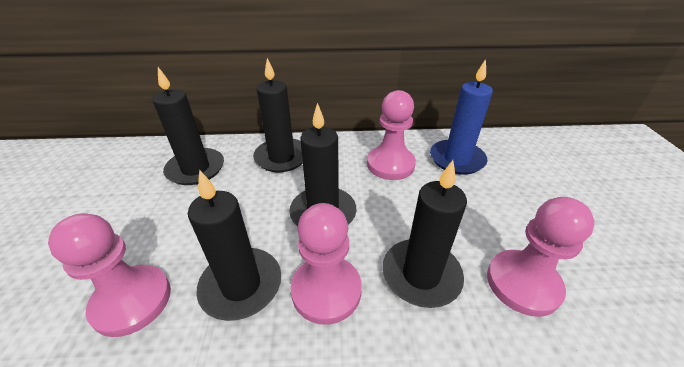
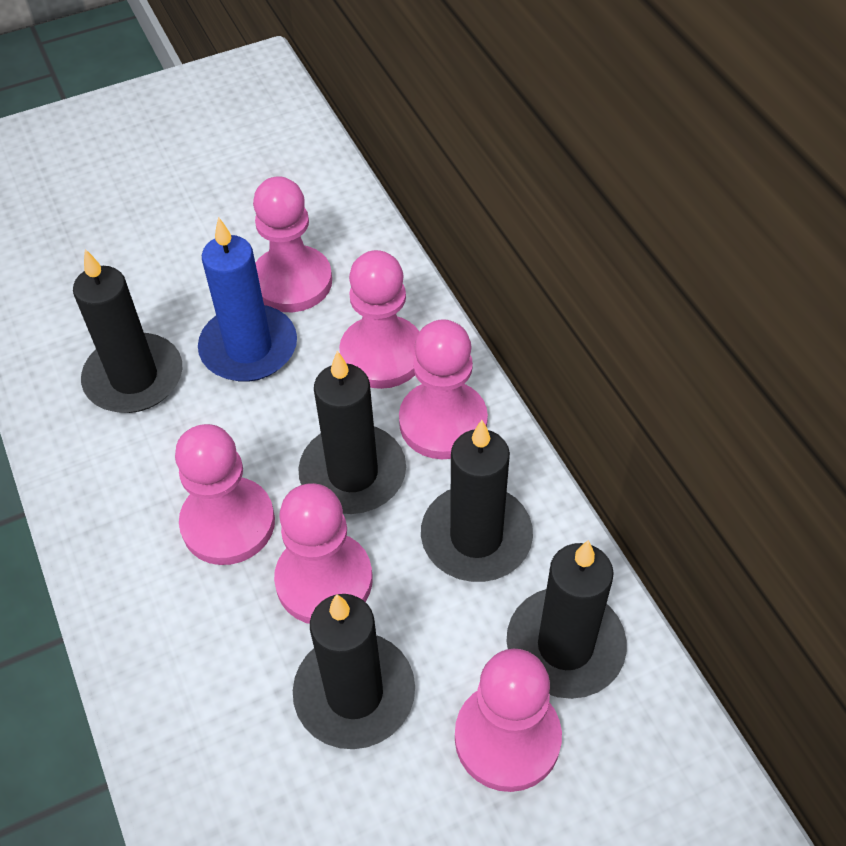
pink pawn: 4 -> 6

